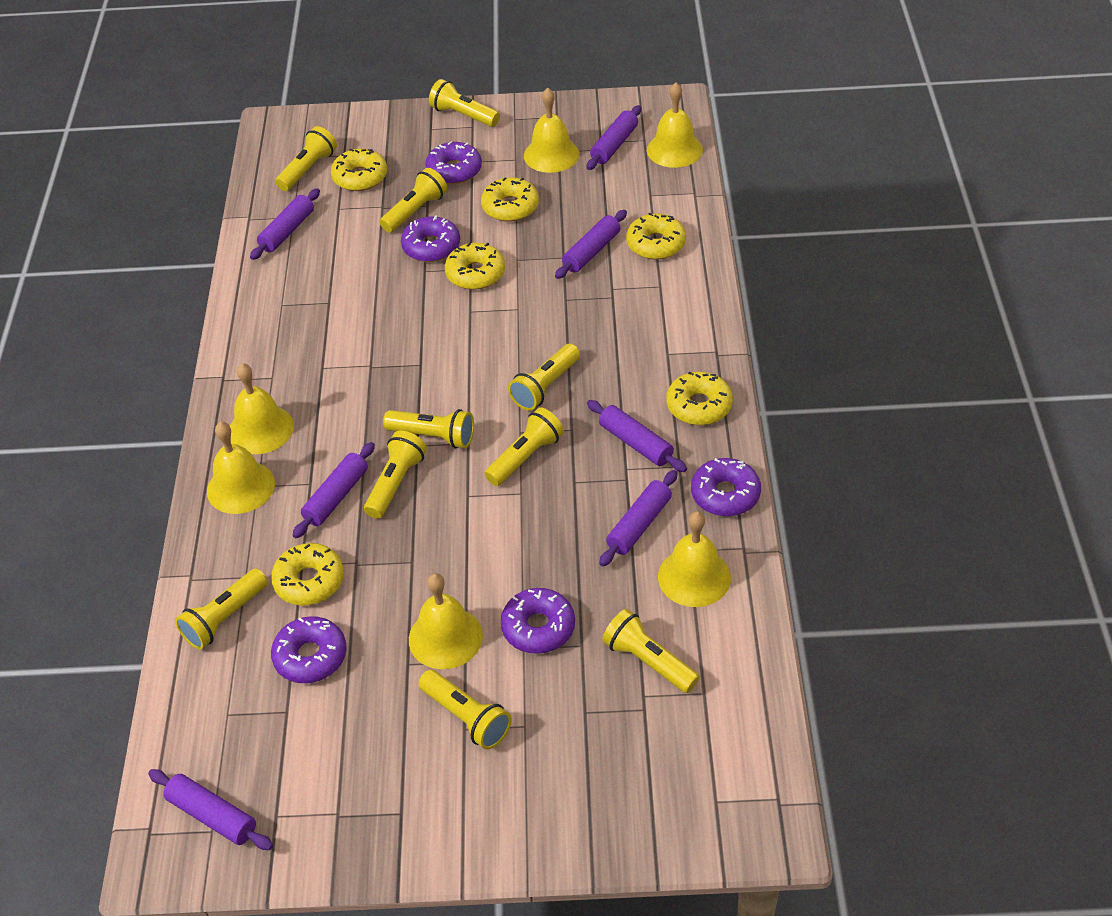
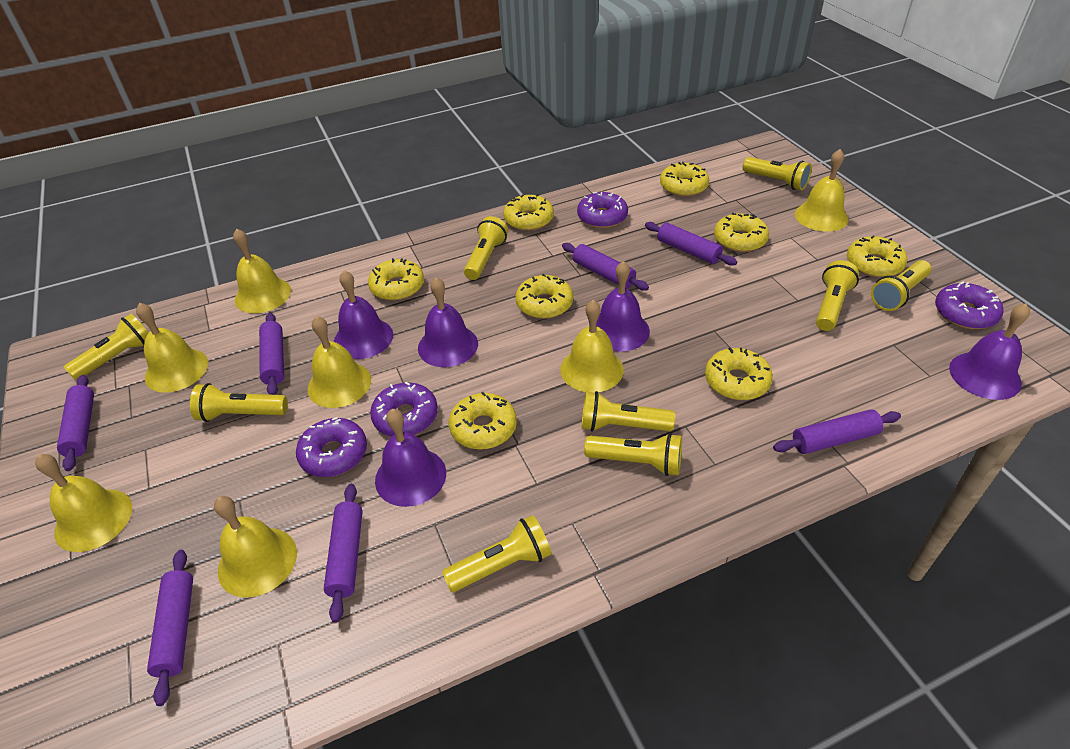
purple bell: 0 -> 5
purple donut: 5 -> 4
yellow bell: 6 -> 7
yellow donut: 6 -> 8
yellow flashlight: 10 -> 9

